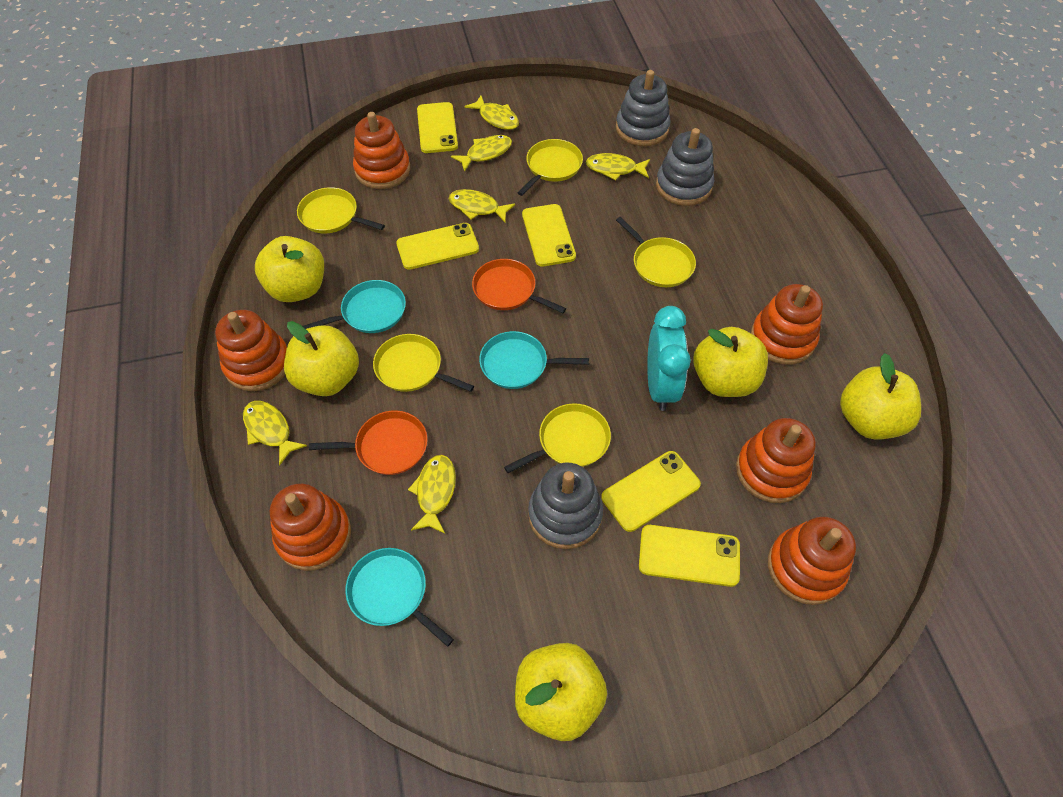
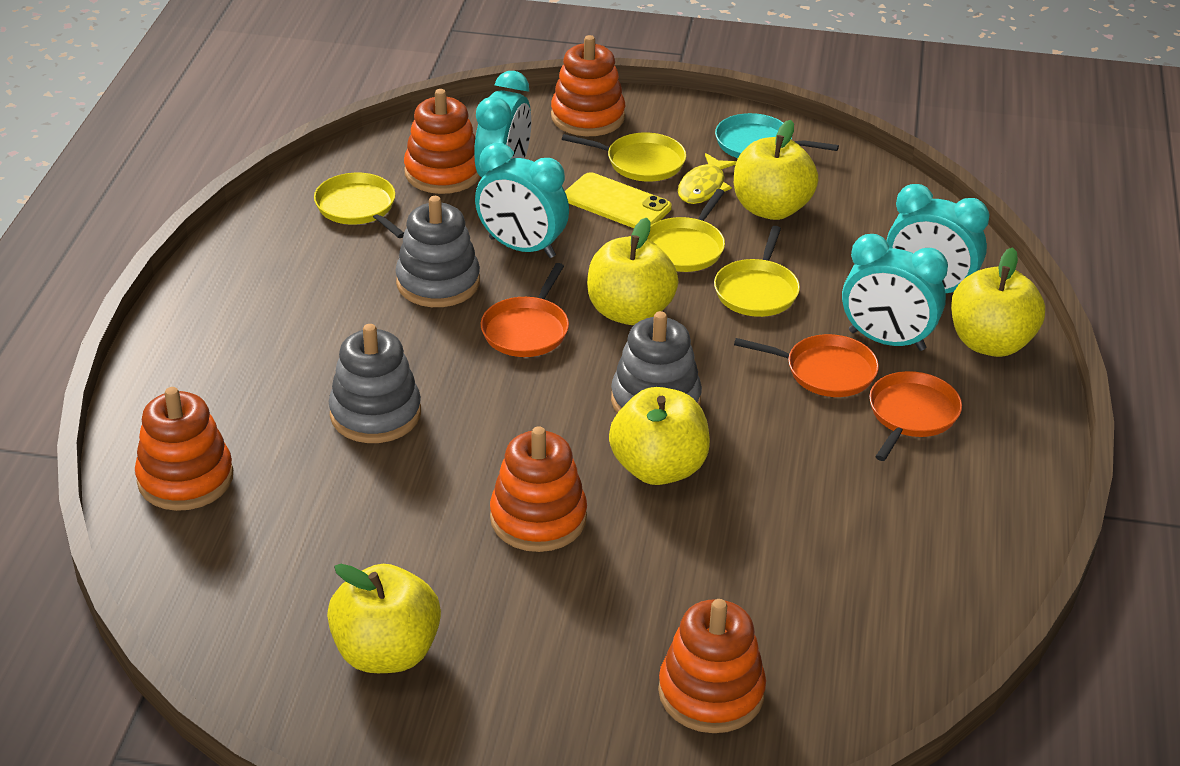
orange pan: 2 -> 3
orange stacking toy: 6 -> 5
turquoise clock: 1 -> 4
turquoise pan: 3 -> 1
yellow fish: 6 -> 1
yellow pan: 5 -> 4
yellow phone: 5 -> 1

